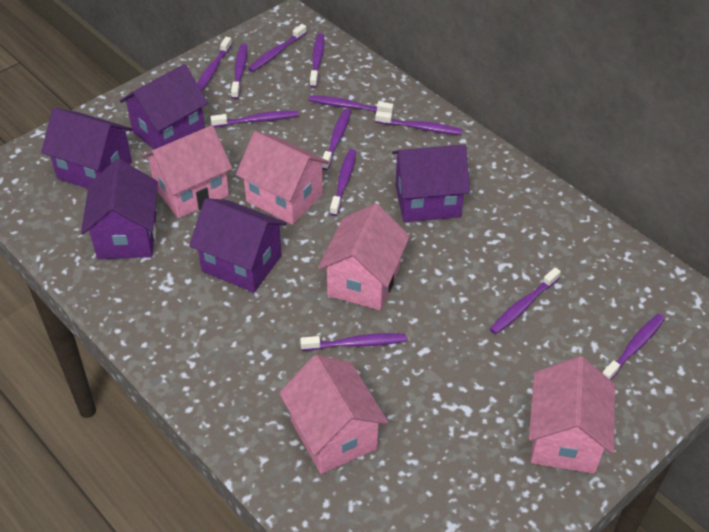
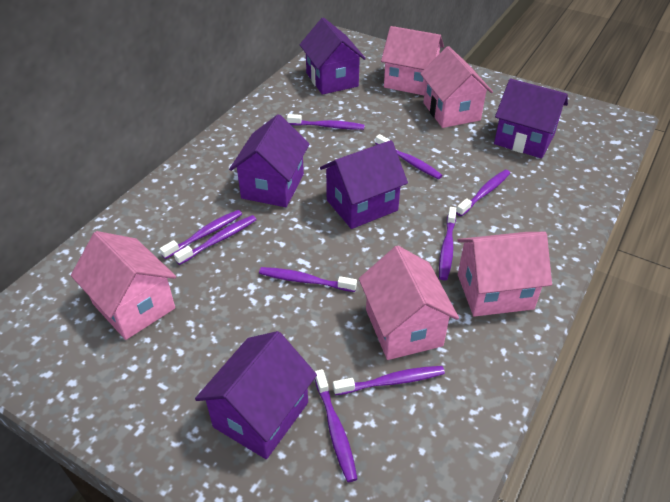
purple toothbrush: 12 -> 9

